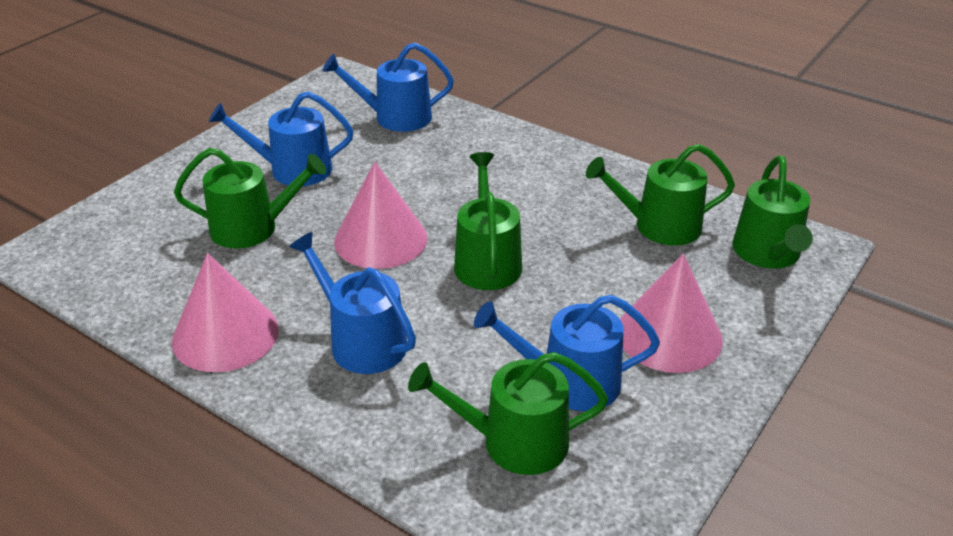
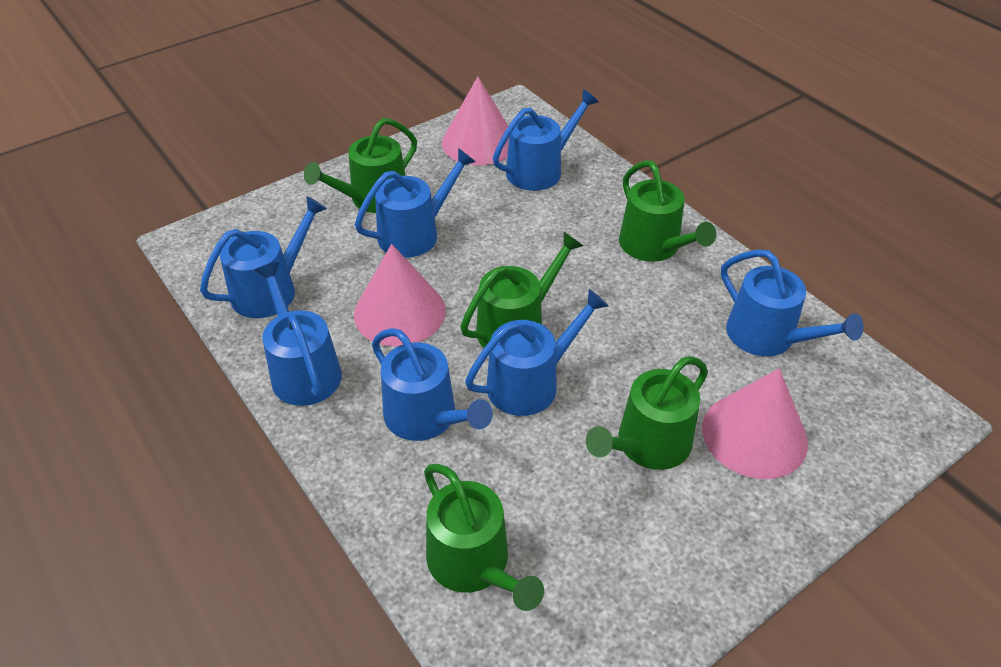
blue watering can: 4 -> 7

